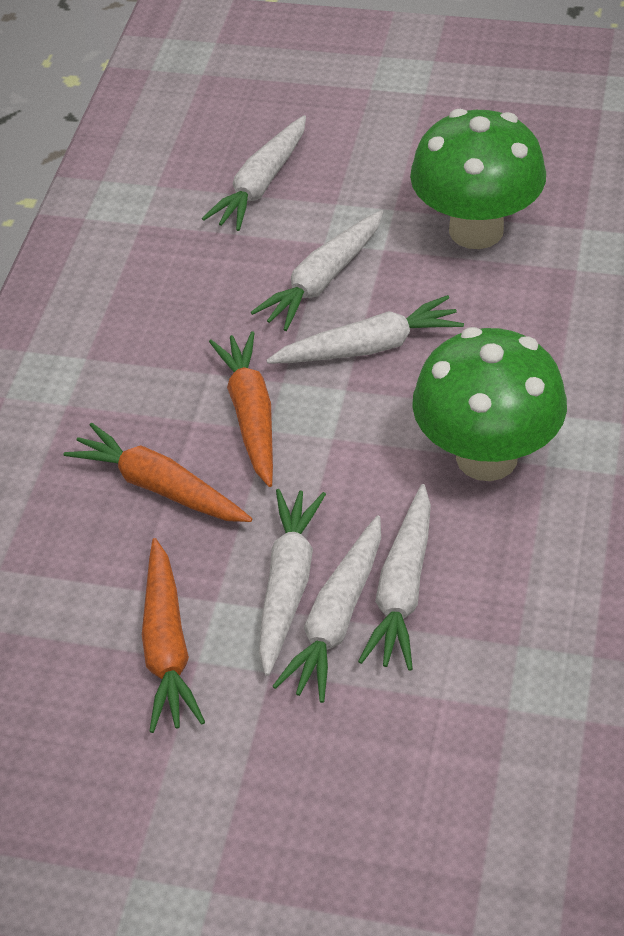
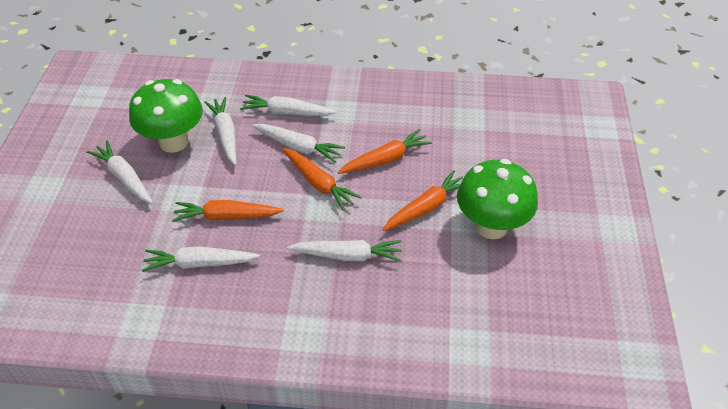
orange carrot: 3 -> 4

